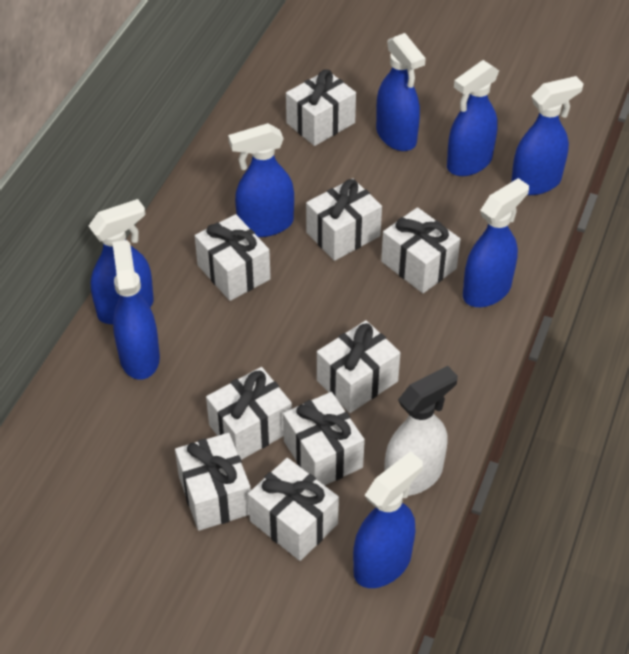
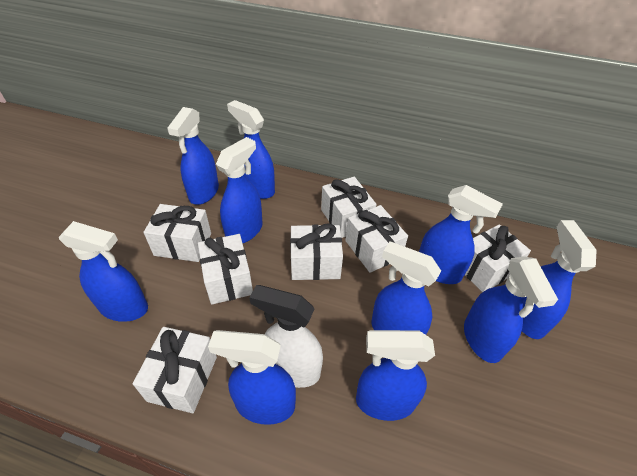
blue spray bottle: 8 -> 10
white gift: 9 -> 7

